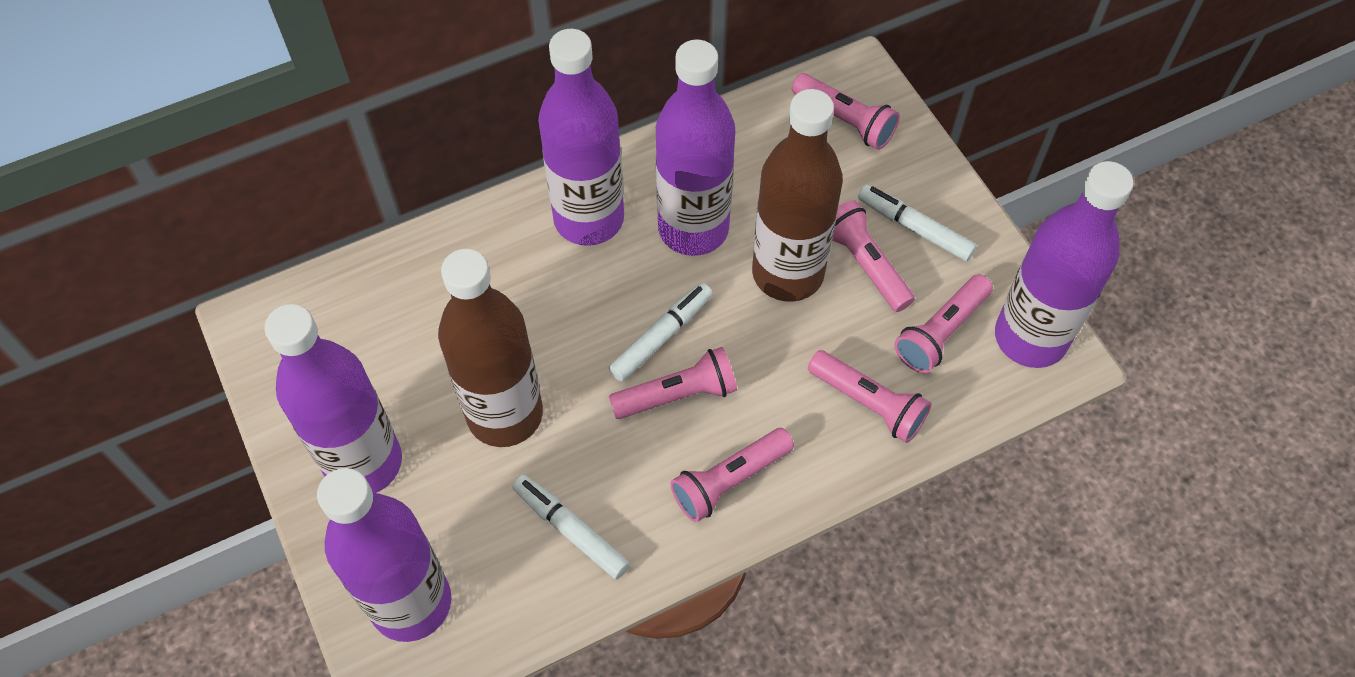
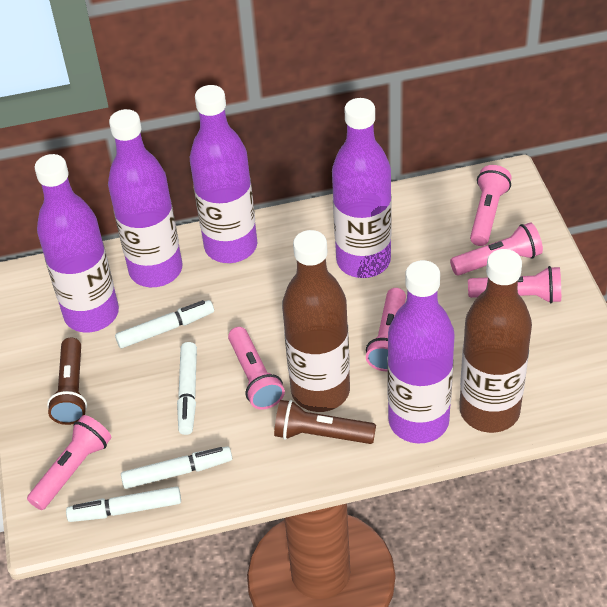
brown flashlight: 0 -> 2
white marker: 3 -> 4

